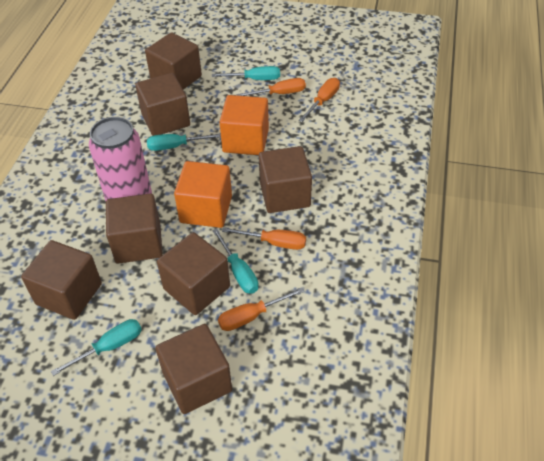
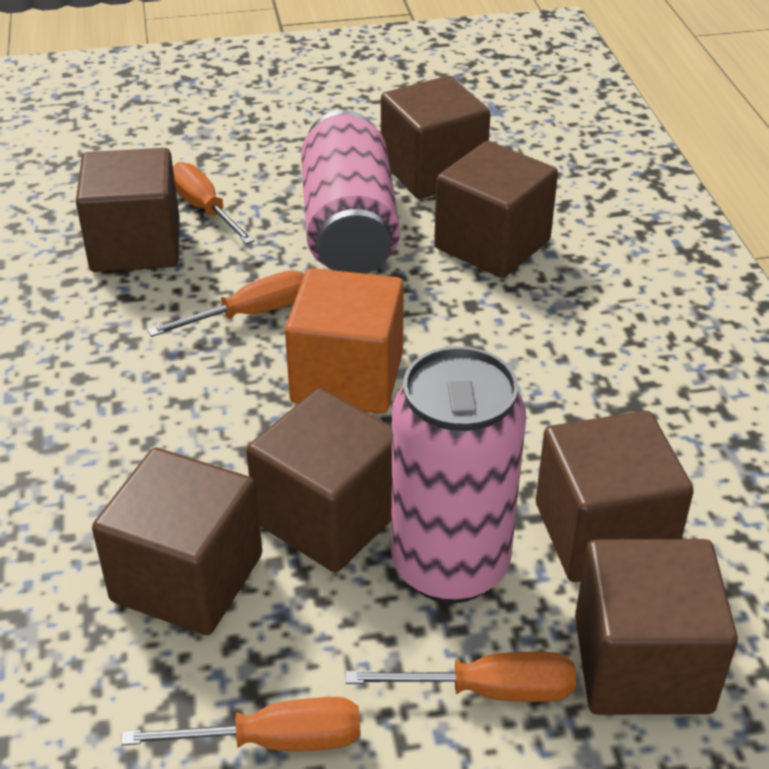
orange cube: 2 -> 1
pink can: 1 -> 2
turquoise screwdriver: 4 -> 0

